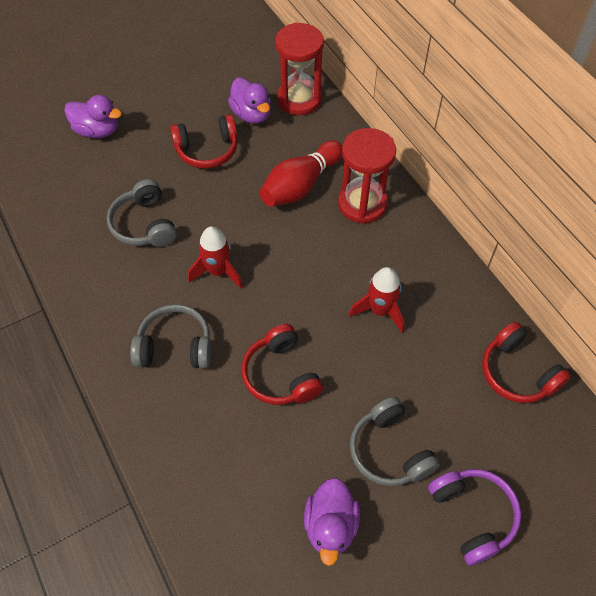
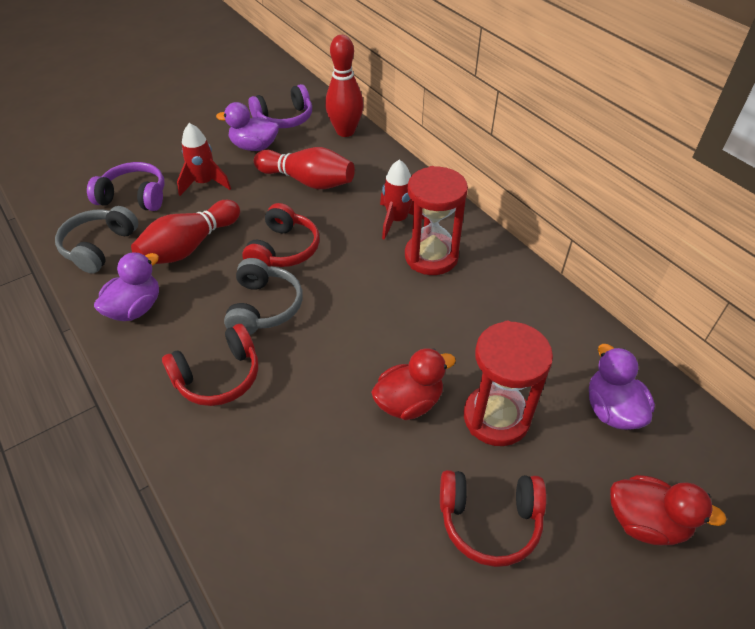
grey headphones: 3 -> 2
purple headphones: 1 -> 2
red bowling pin: 1 -> 3
red duck: 0 -> 2

